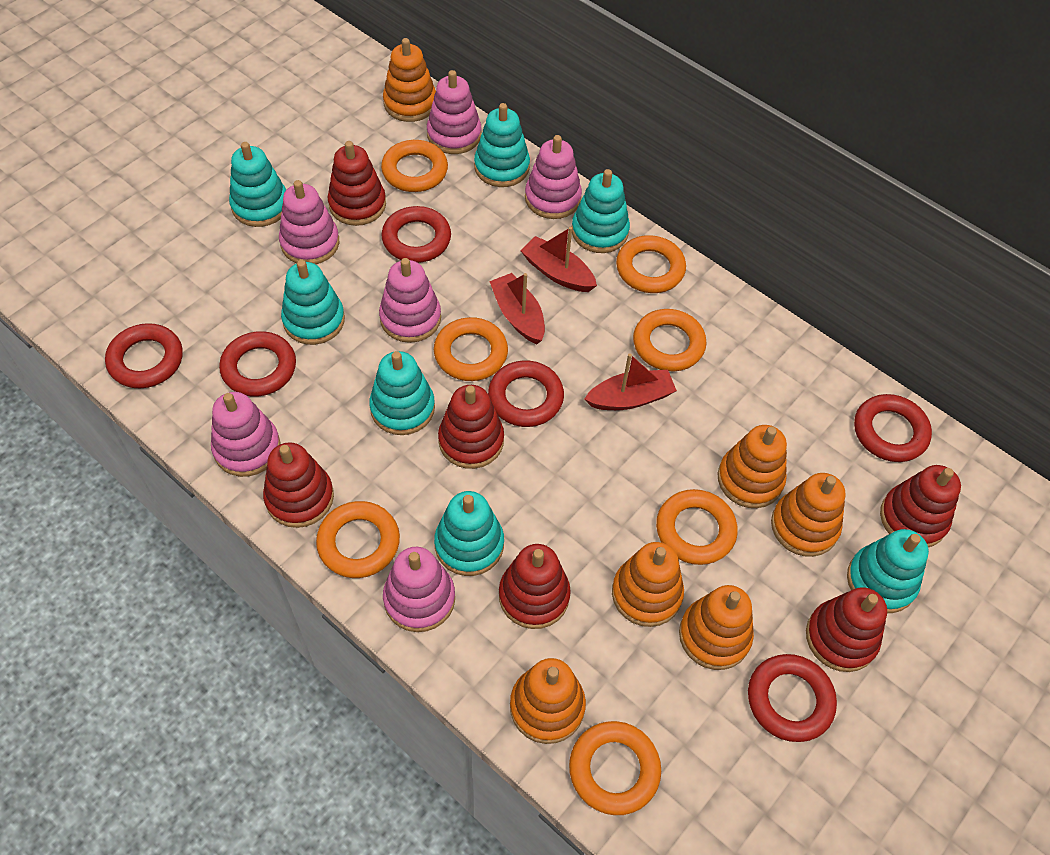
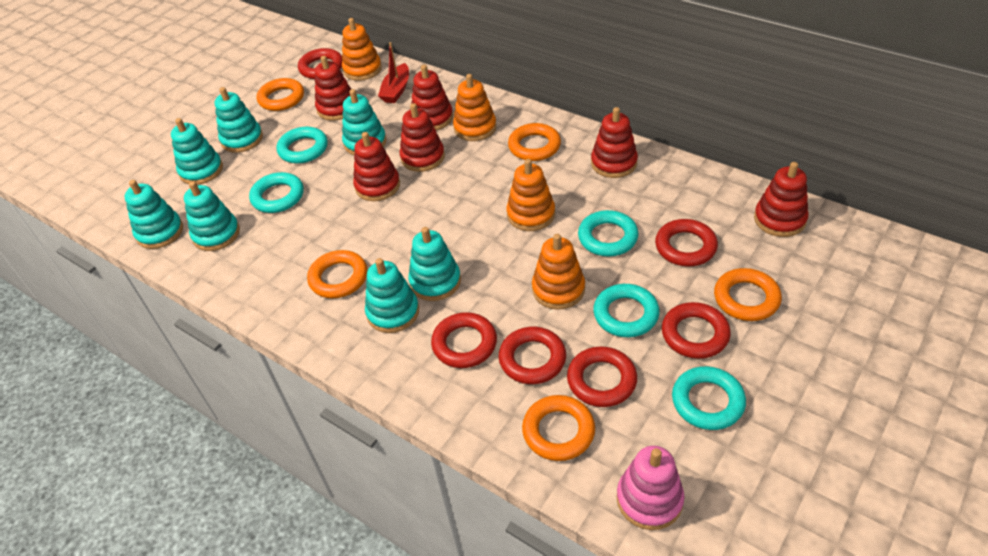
orange ring: 7 -> 5
orange stacking toy: 6 -> 4
pink stacking toy: 6 -> 1
red boat: 3 -> 1
turquoise ring: 0 -> 5

